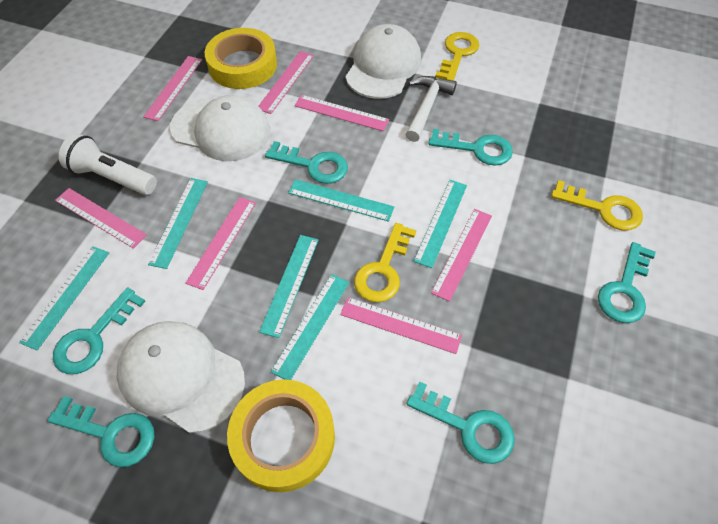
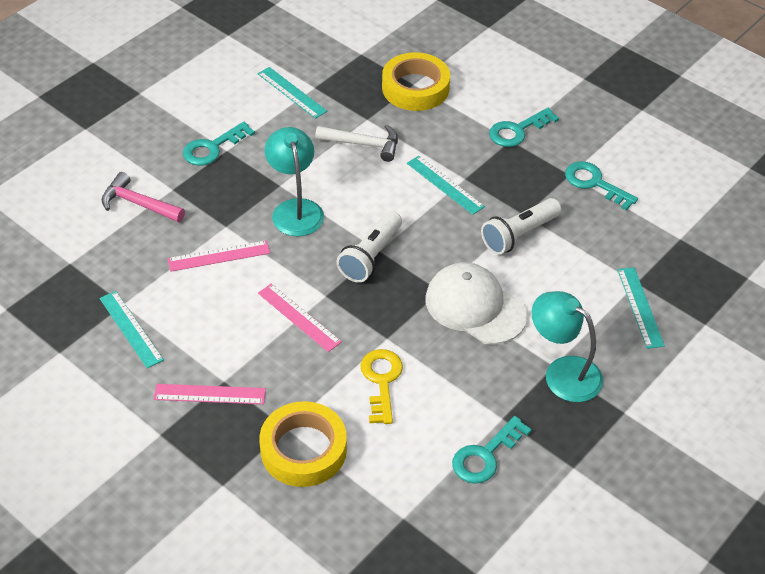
pink hammer: 0 -> 1
pink ruler: 7 -> 3
turquoise key: 6 -> 4
turquoise lamp: 0 -> 2
turquoise ruler: 6 -> 4
white cap: 3 -> 1
white flashlight: 1 -> 2
yellow key: 3 -> 1

